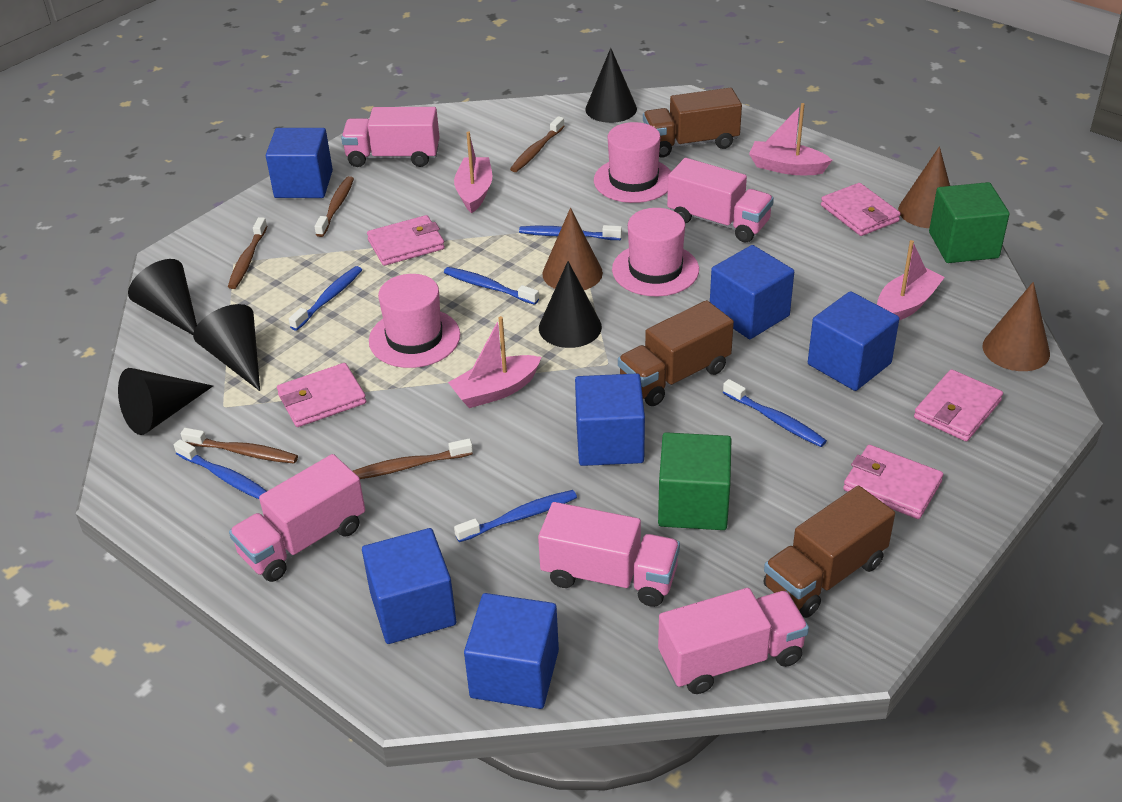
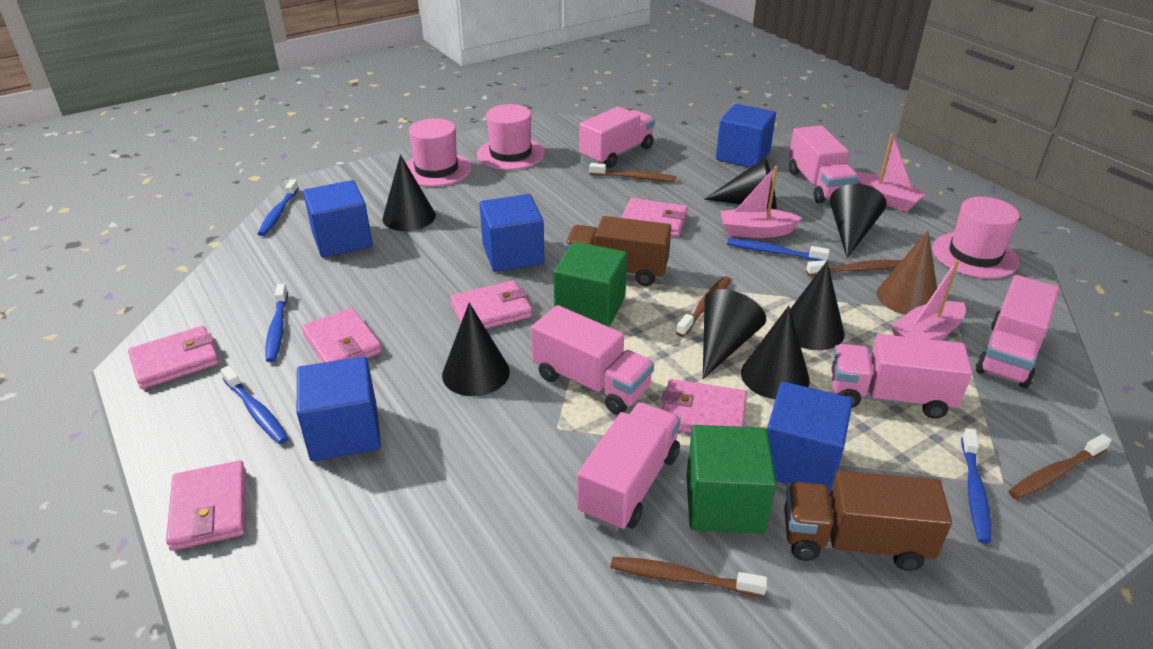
black cone: 5 -> 7
blue cube: 6 -> 5
blue toothbrush: 6 -> 5
brown cone: 3 -> 1
brown truck: 3 -> 2
pink boat: 4 -> 3
pink truck: 5 -> 6
pink wallet: 5 -> 6

